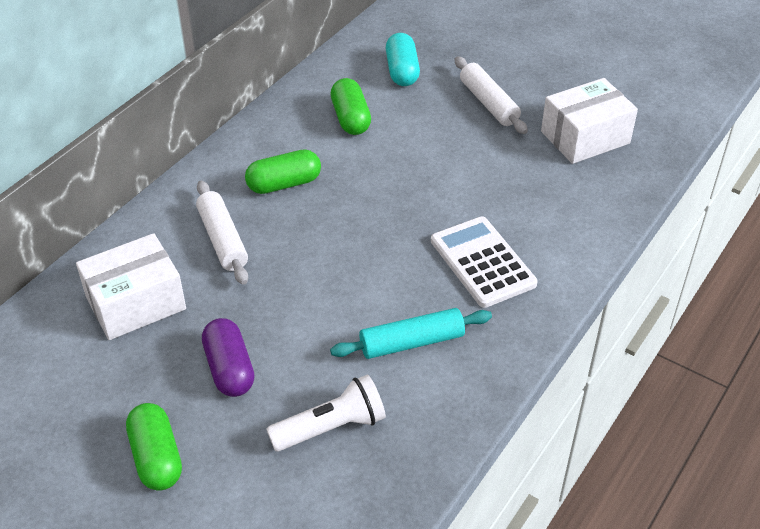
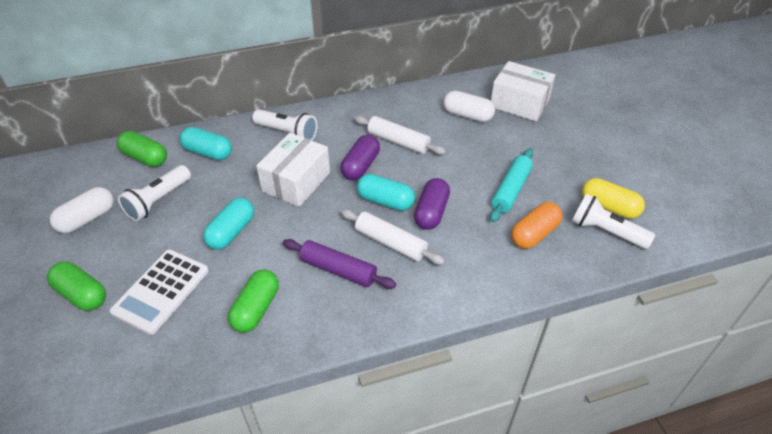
orange capsule: 0 -> 1
purple capsule: 1 -> 2
purple rolling pin: 0 -> 1
turquoise capsule: 1 -> 3
white capsule: 0 -> 2
white flashlight: 1 -> 3
yellow capsule: 0 -> 1

